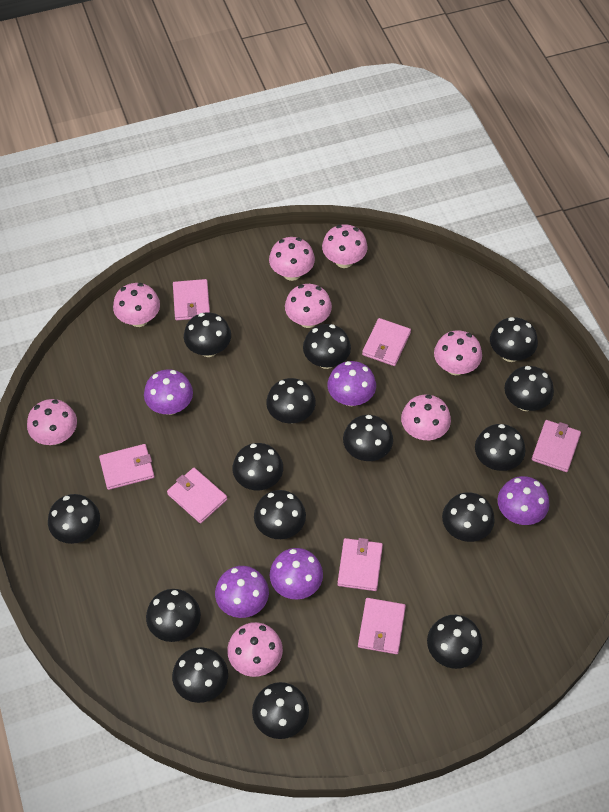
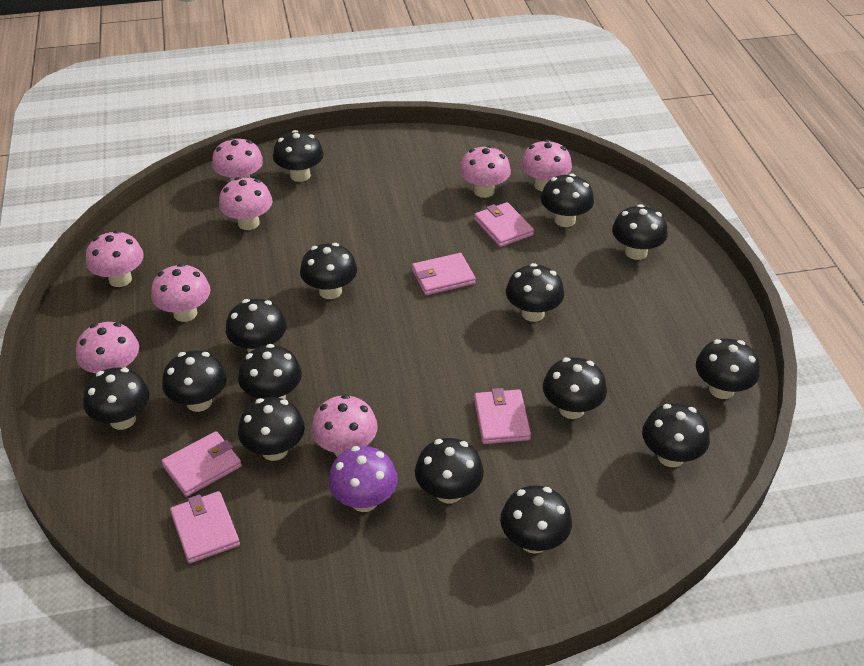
pink wallet: 7 -> 5
purple mushroom: 5 -> 1

